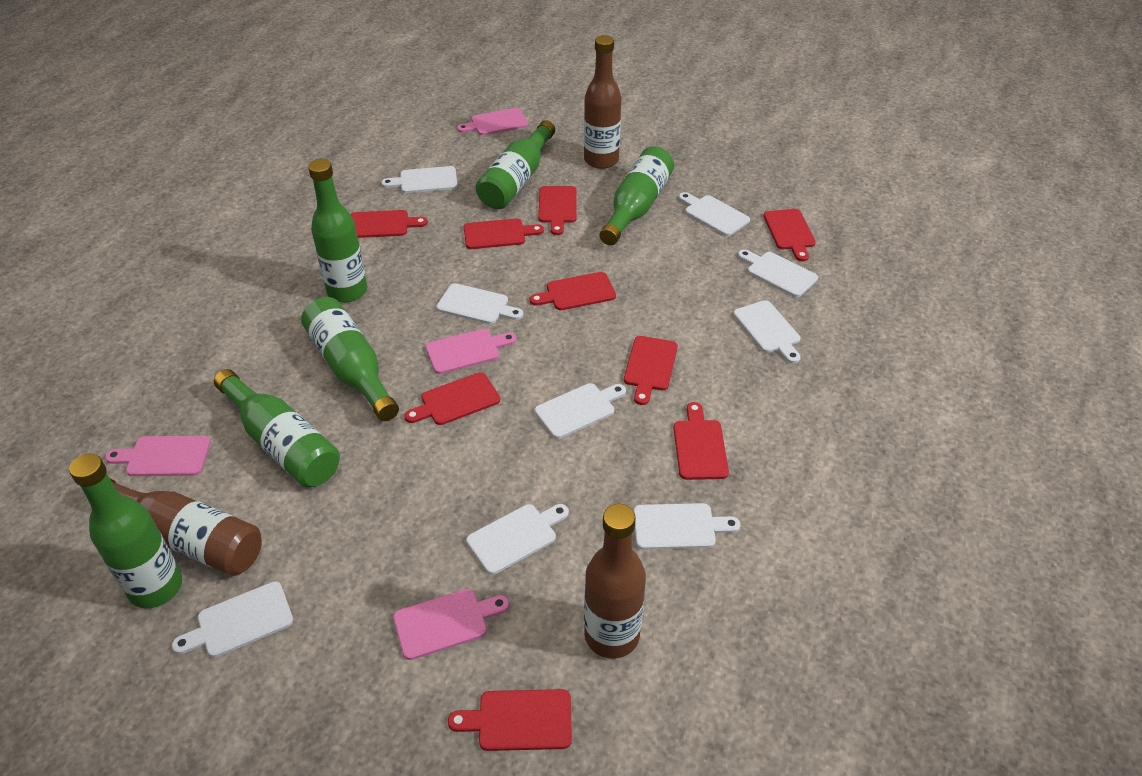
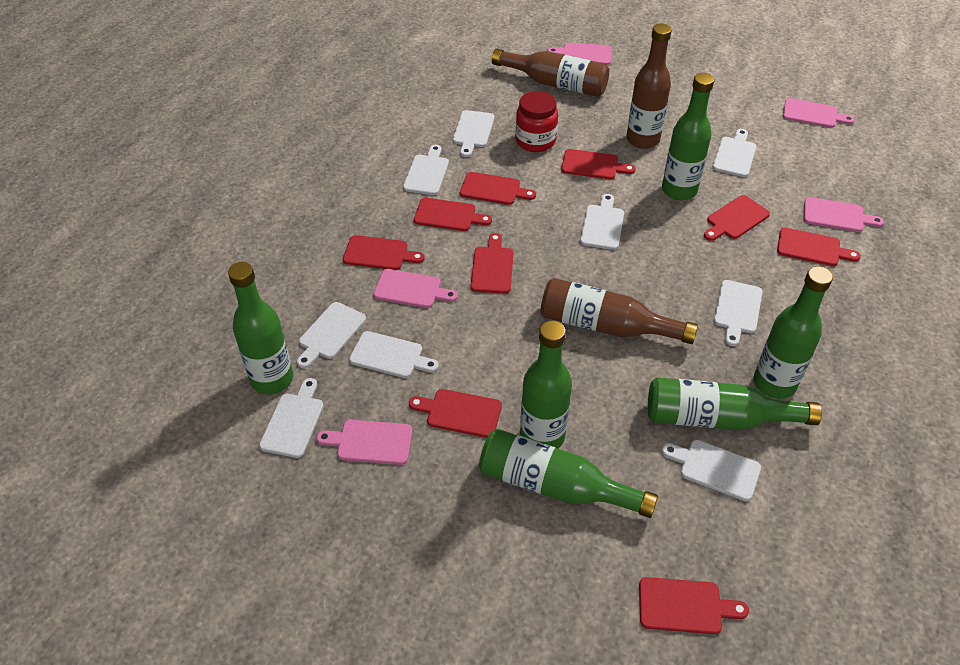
pink cutting board: 4 -> 5
red jar: 0 -> 1

